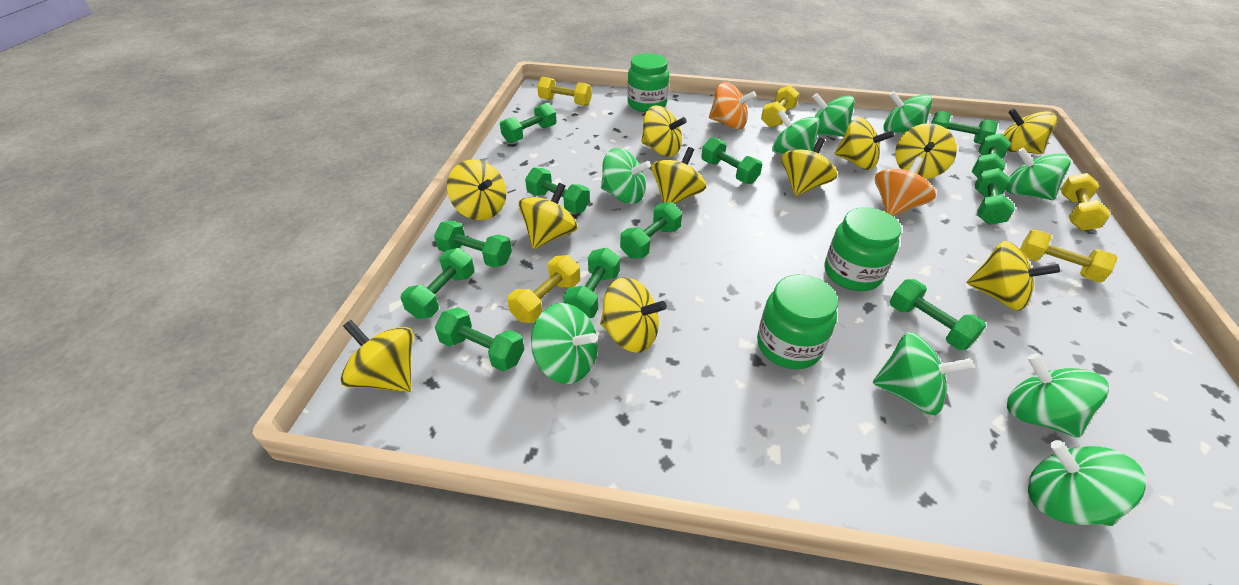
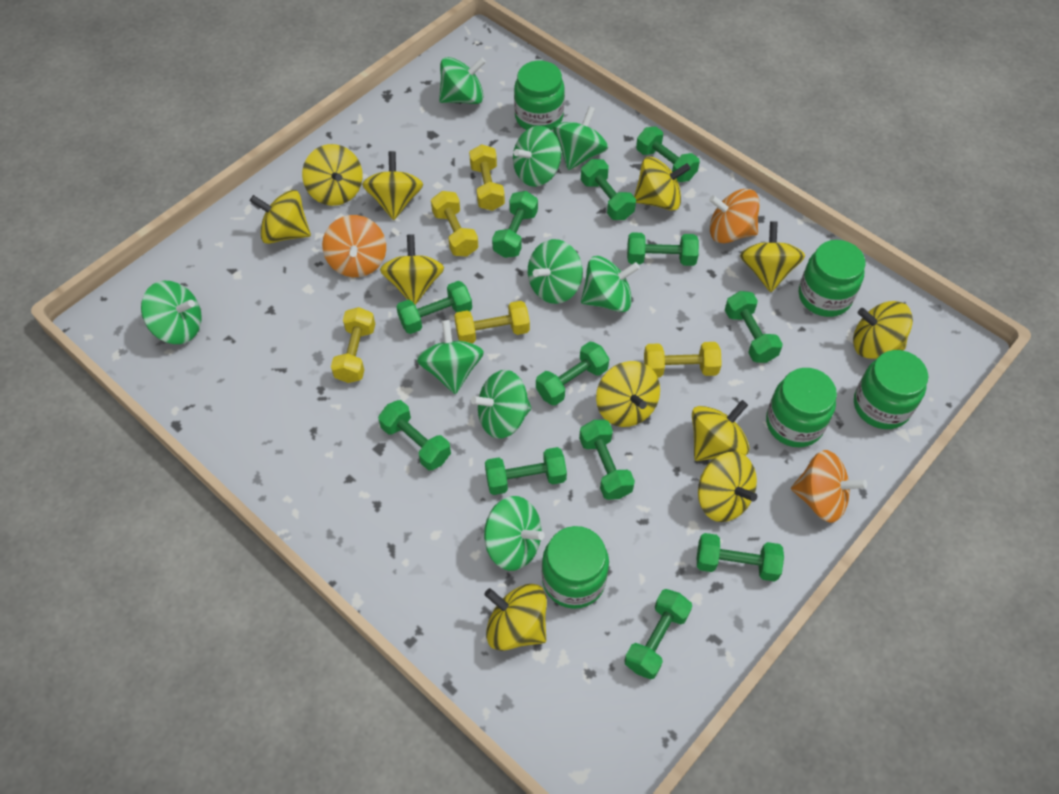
green jar: 3 -> 5
orange spinning top: 2 -> 3

